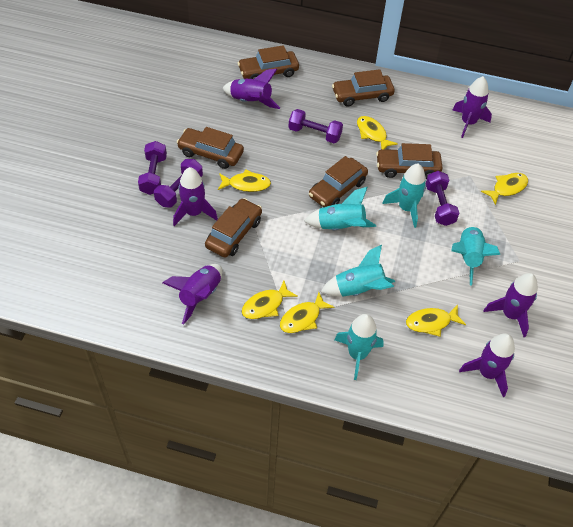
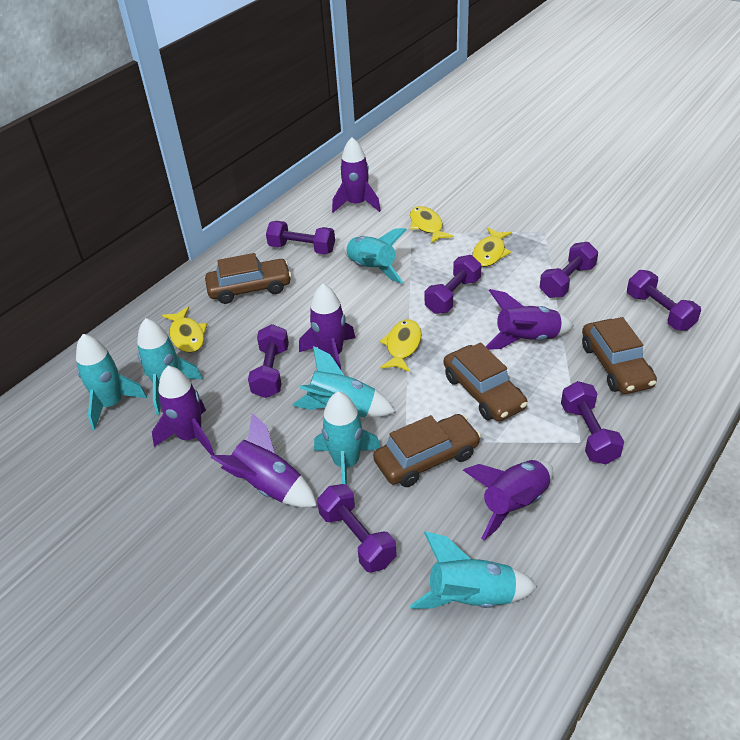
brown car: 6 -> 4
purple dumbbell: 4 -> 7
turquoise rocket: 5 -> 6
yellow fish: 6 -> 4

